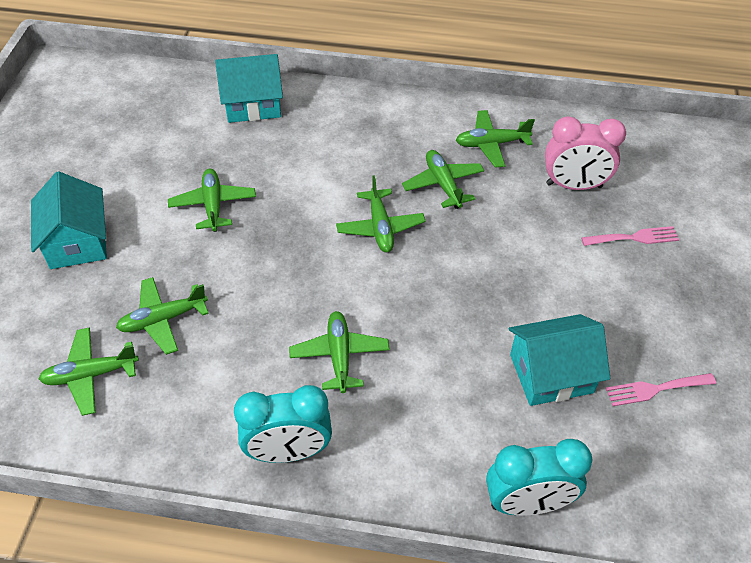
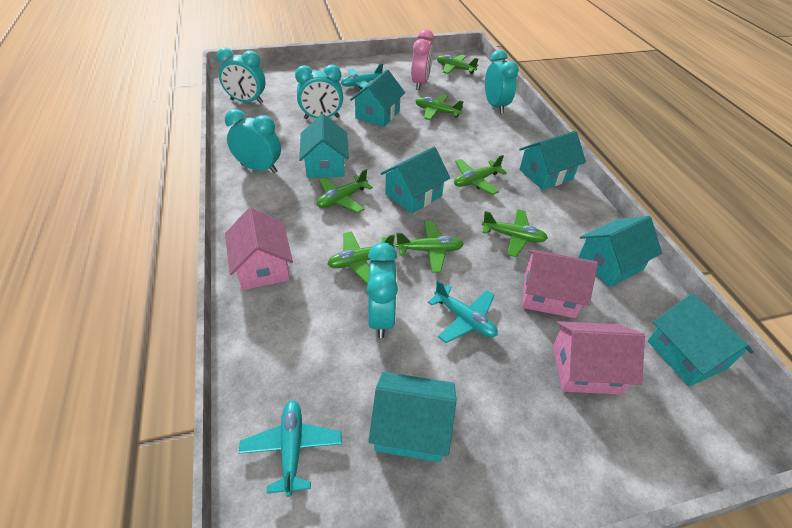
pink fork: 2 -> 0
pink house: 0 -> 3
turquoise clock: 2 -> 5
turquoise house: 3 -> 7
turquoise plane: 0 -> 3

